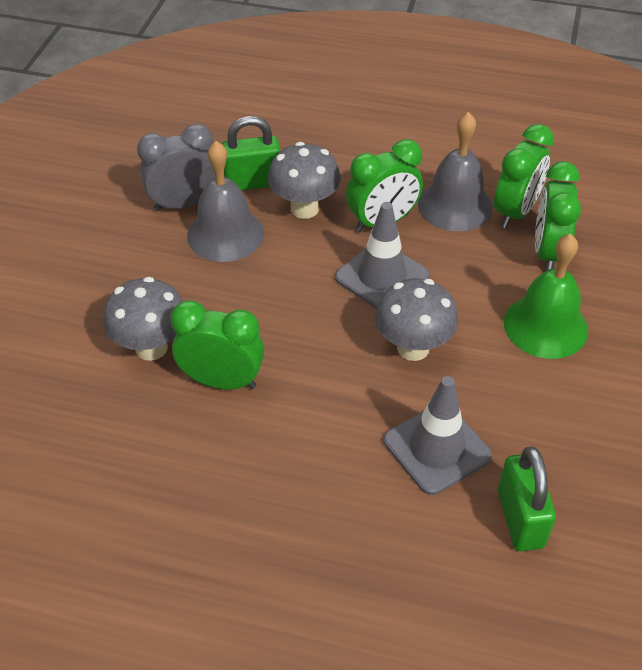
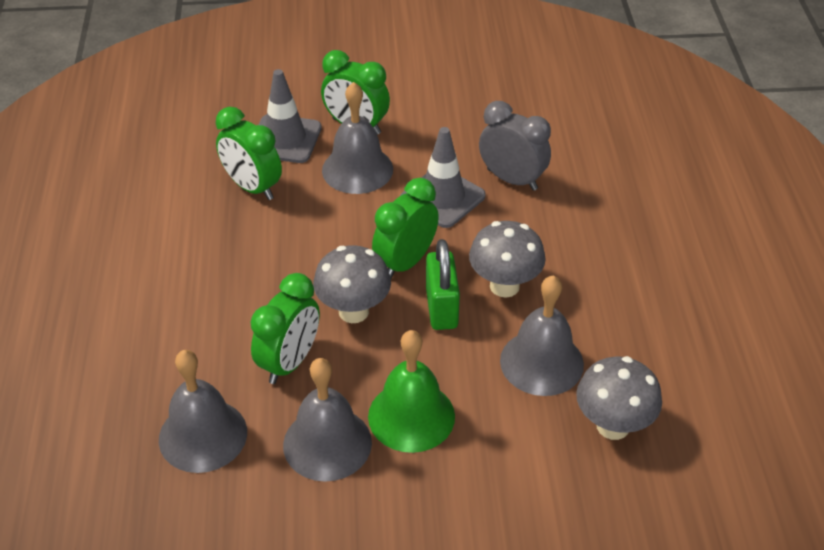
green padlock: 2 -> 1
grey bell: 2 -> 4

